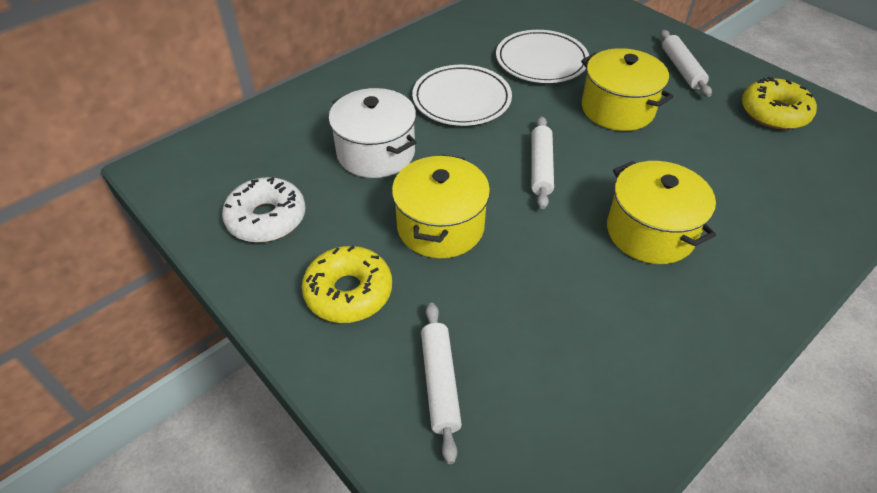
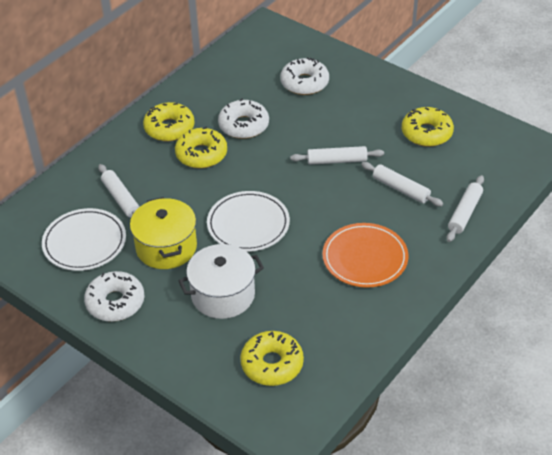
orange plate: 0 -> 1
white donut: 1 -> 3
white rolling pin: 3 -> 4
yellow donut: 2 -> 4
yellow pot: 3 -> 1

